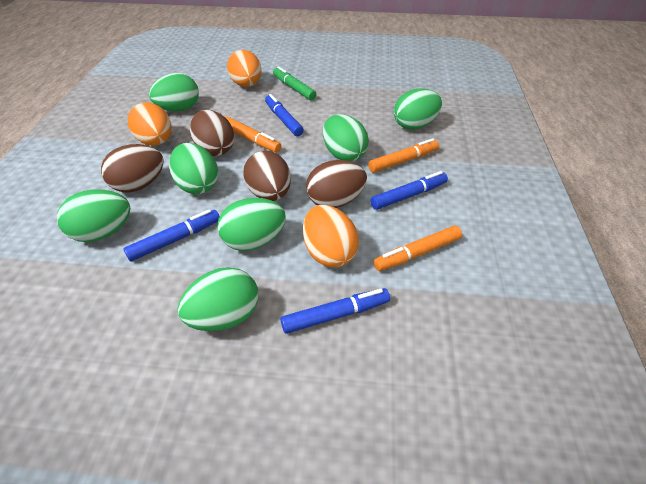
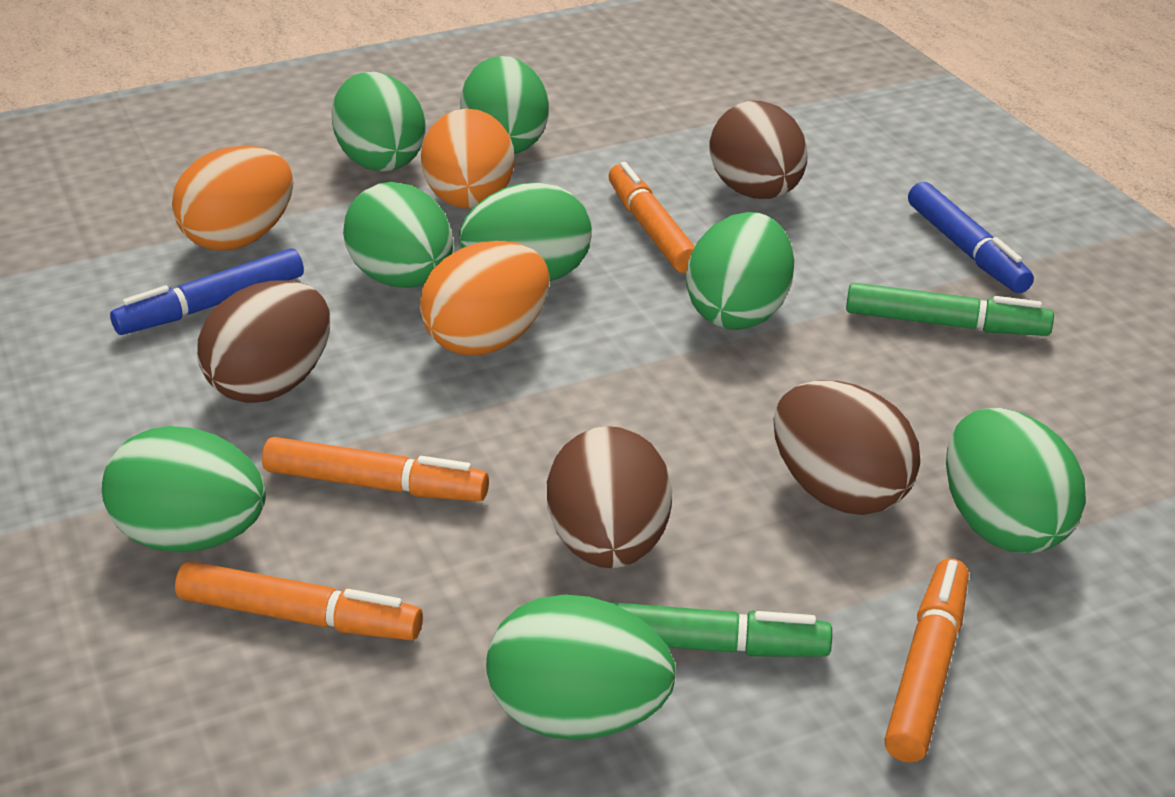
blue marker: 4 -> 2
green egg: 7 -> 8
green marker: 1 -> 2
orange marker: 3 -> 4

